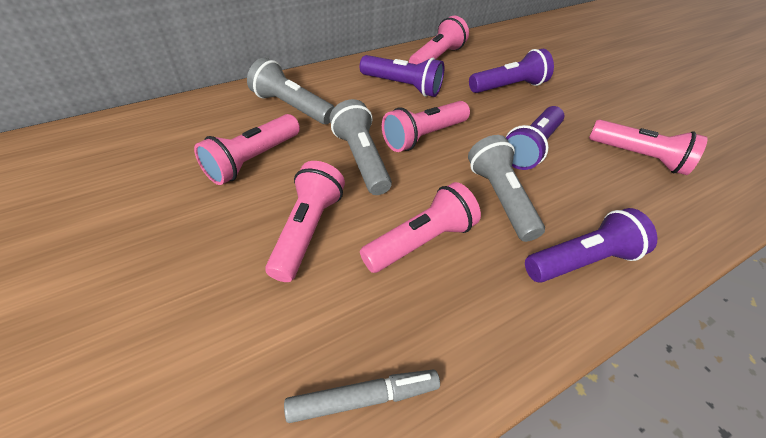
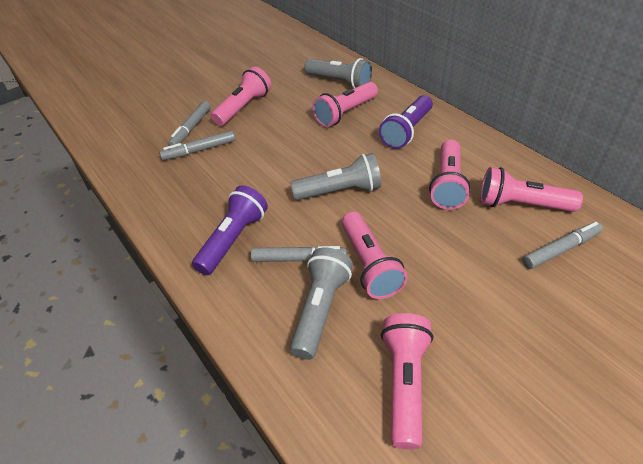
grey marker: 1 -> 4
purple flashlight: 4 -> 2

